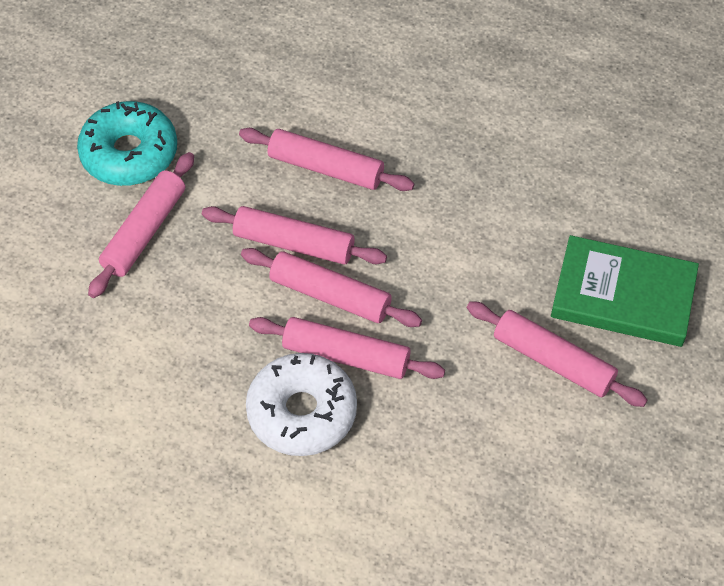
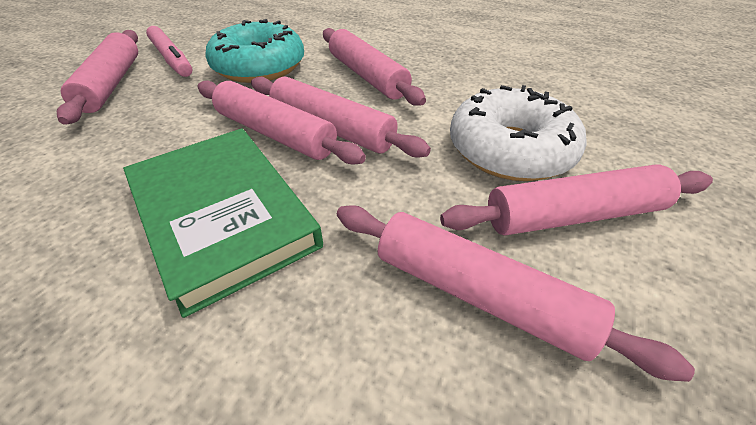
pink marker: 0 -> 1

